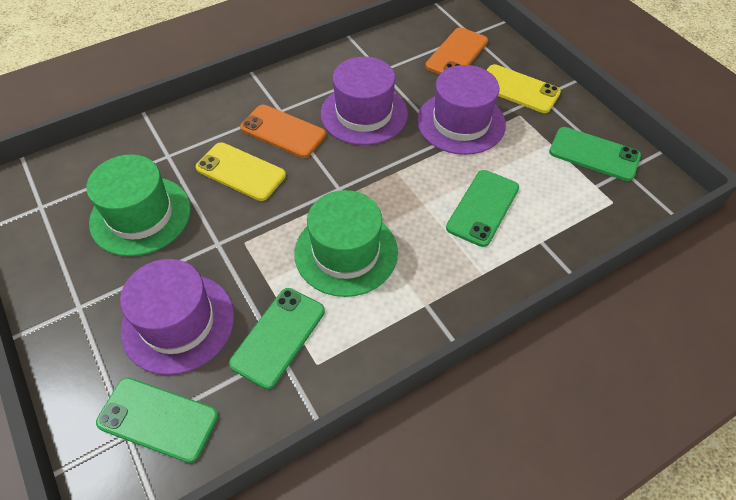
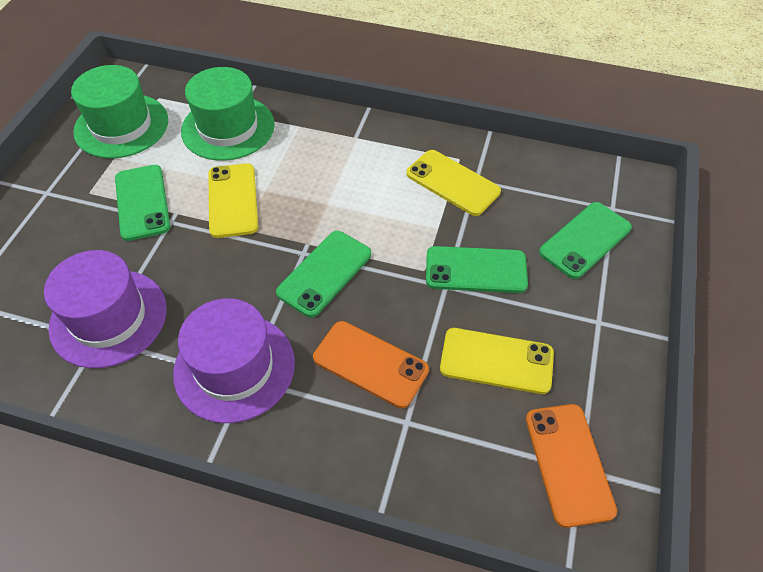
purple hat: 3 -> 2
yellow phone: 2 -> 3

